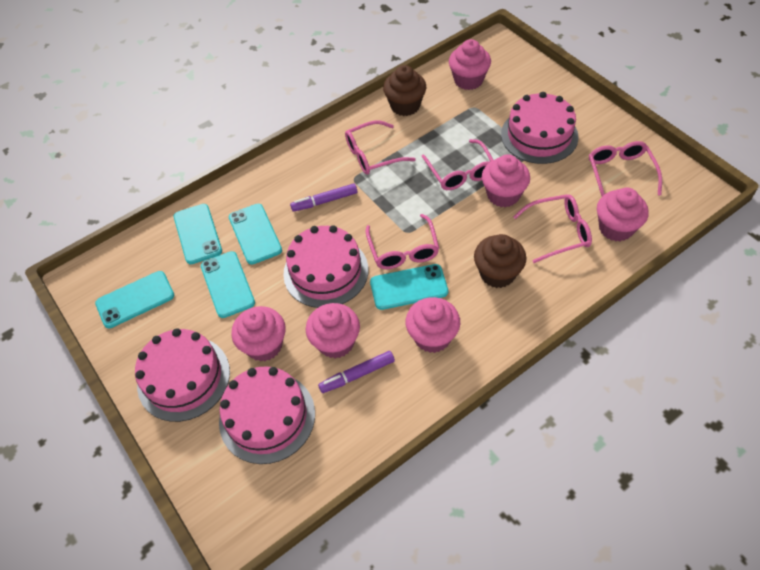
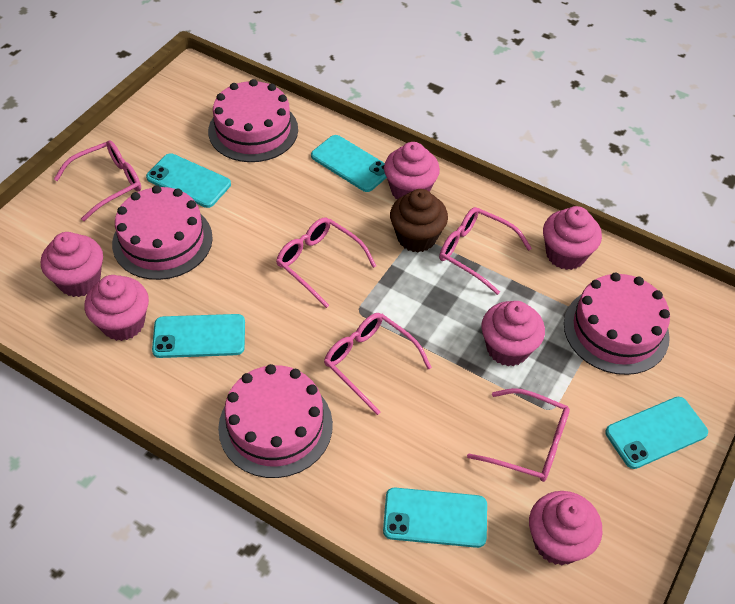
brown cupcake: 2 -> 1
purple marker: 2 -> 0

